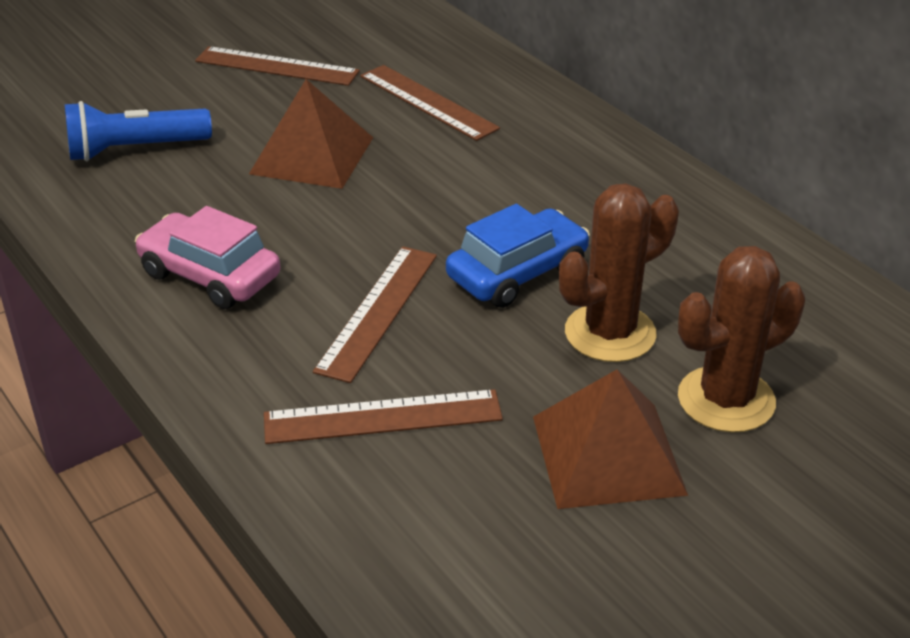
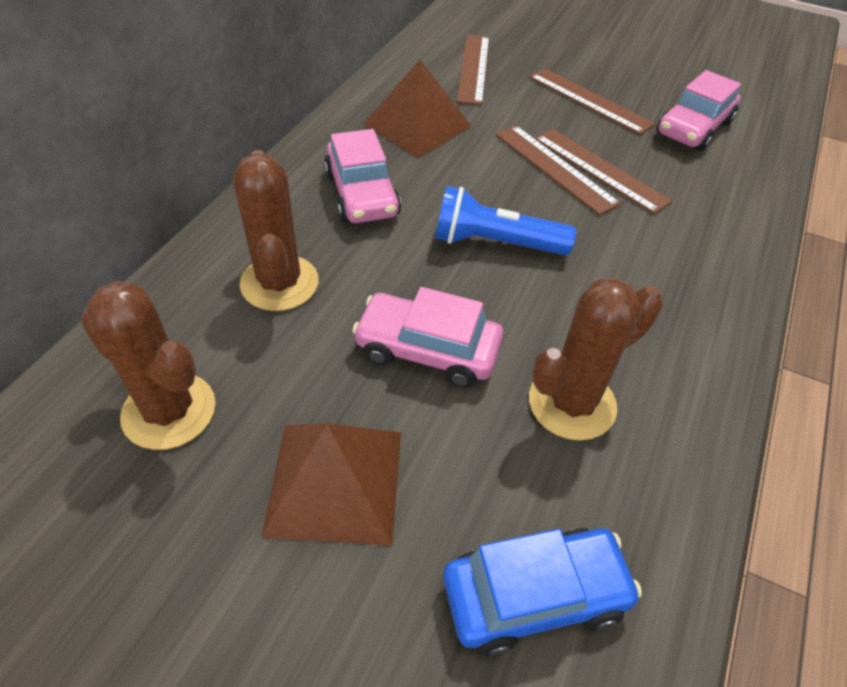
brown cactus: 2 -> 3
pink car: 1 -> 3

